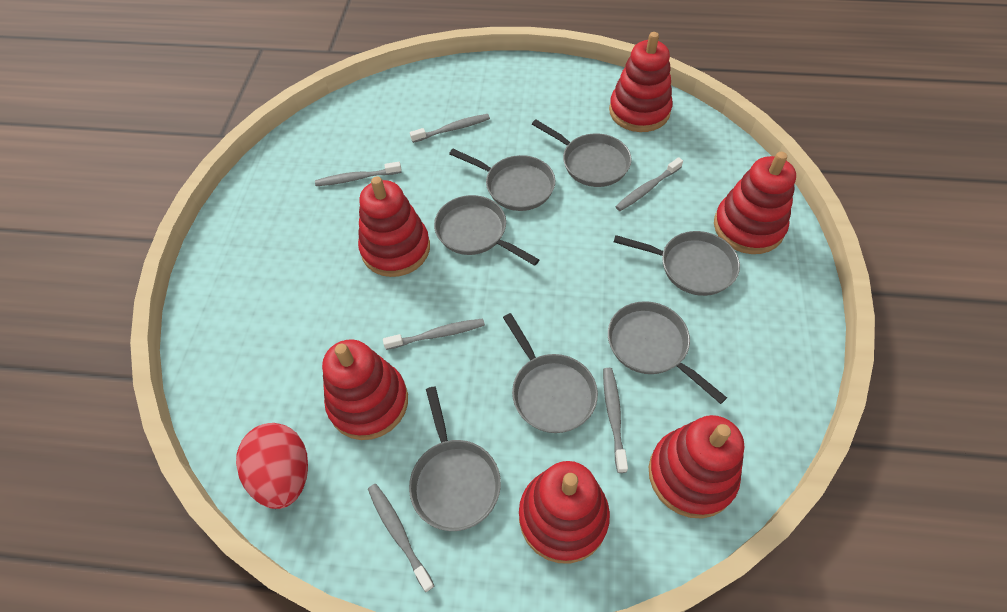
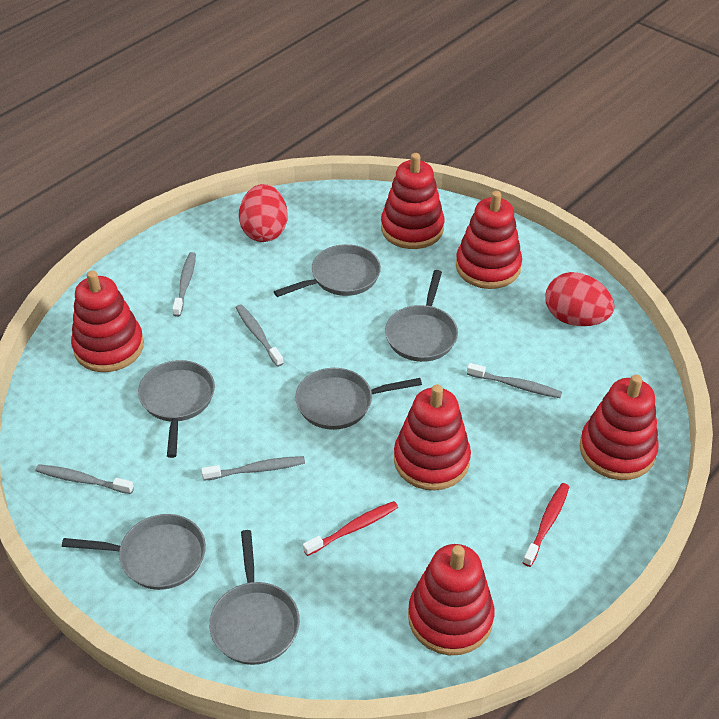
grey pan: 7 -> 6
grey toothbrush: 6 -> 5
red egg: 1 -> 2
red toothbrush: 0 -> 2

